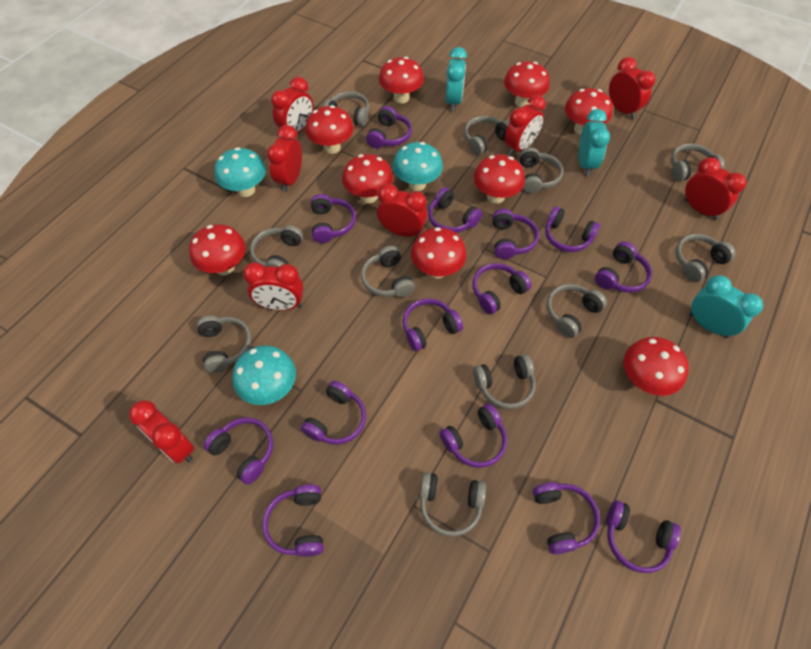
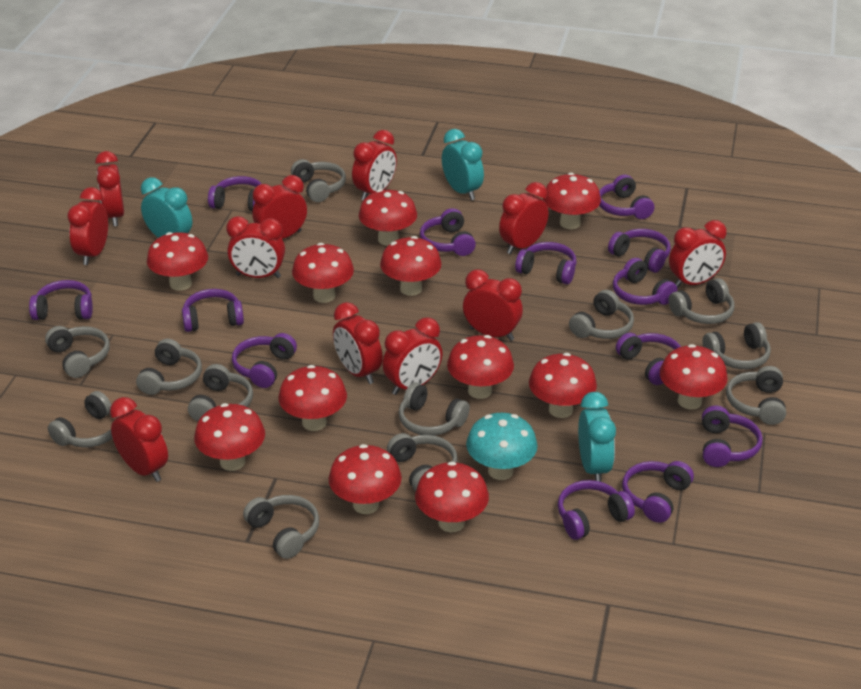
grey headphones: 11 -> 12
purple headphones: 14 -> 13
red clock: 8 -> 11
red mushroom: 9 -> 12
turquoise mushroom: 3 -> 1

